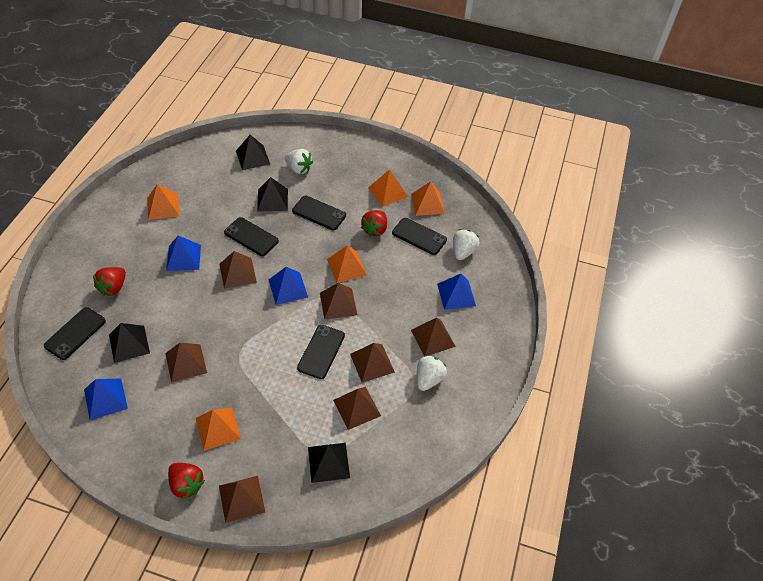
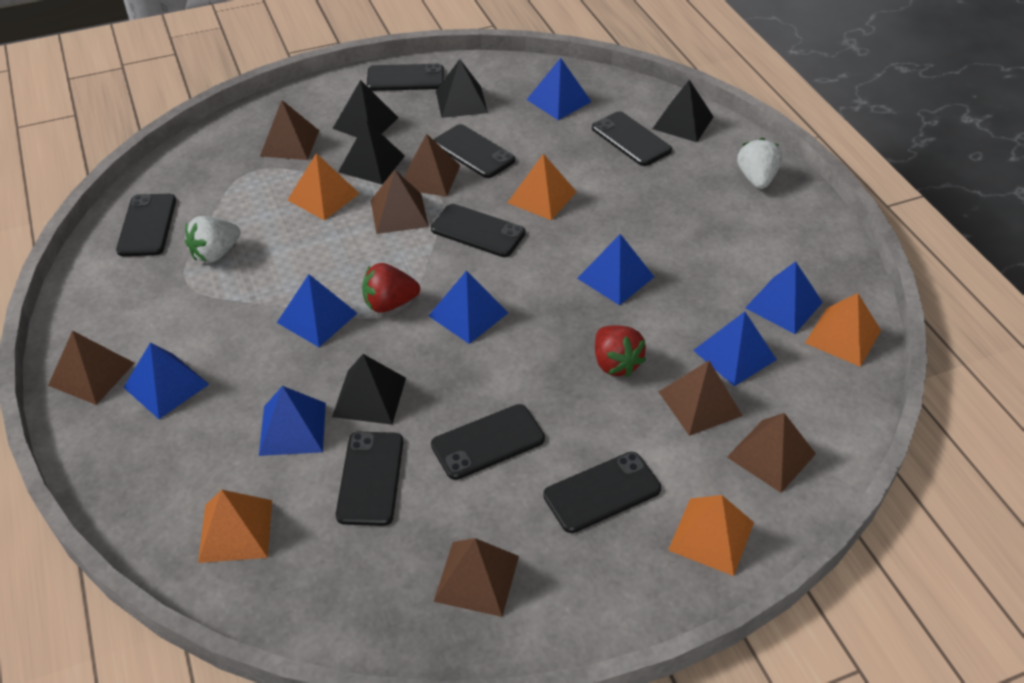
black phone: 5 -> 8
black pyramid: 4 -> 5
blue pyramid: 4 -> 8
red strawberry: 3 -> 2
white strawberry: 3 -> 2

